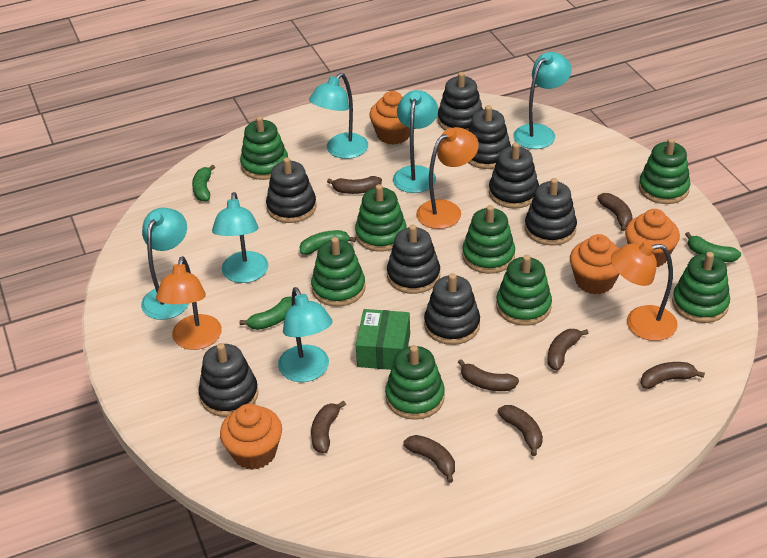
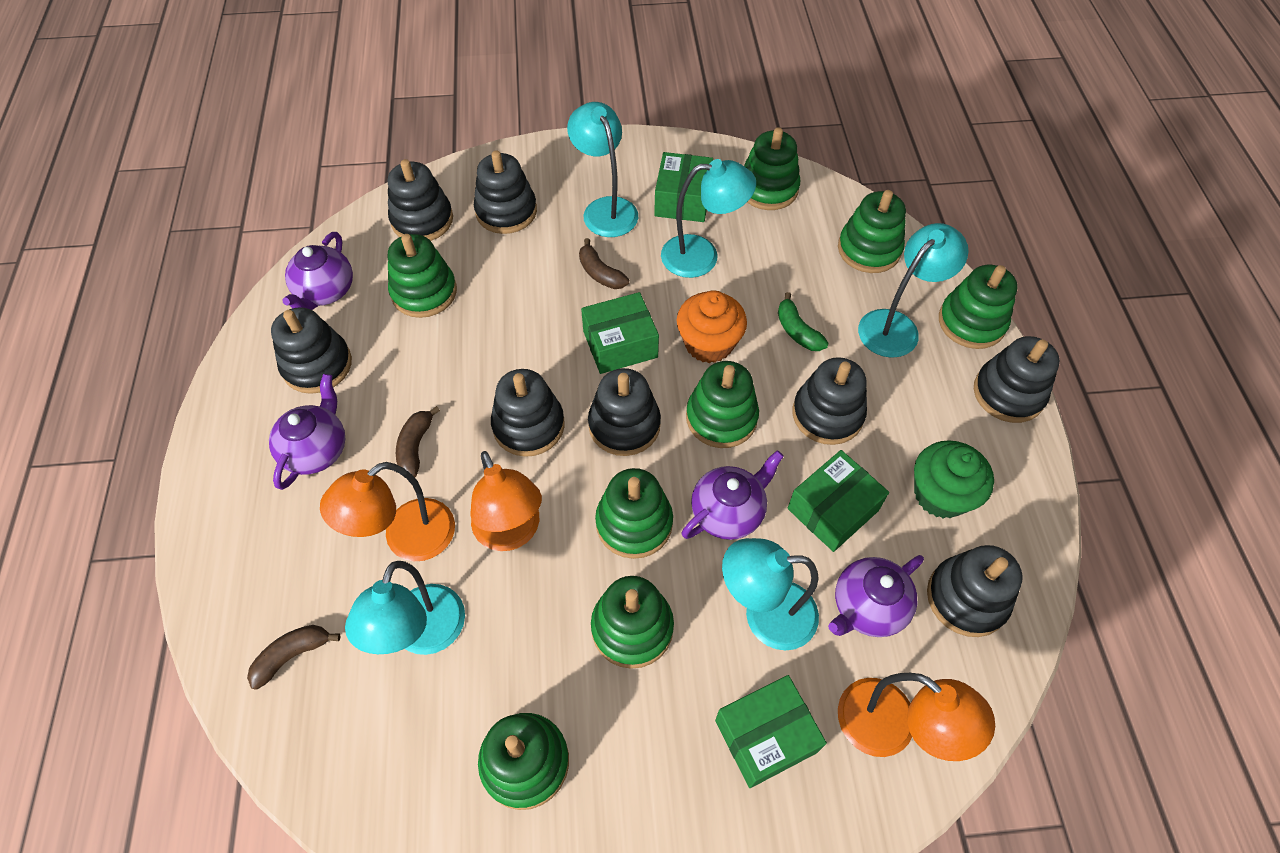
brown banana: 8 -> 3
green banana: 4 -> 1
green box: 1 -> 4
green cupcake: 0 -> 1
orange cupcake: 4 -> 1
purple teapot: 0 -> 4
turquoise lamp: 6 -> 5

